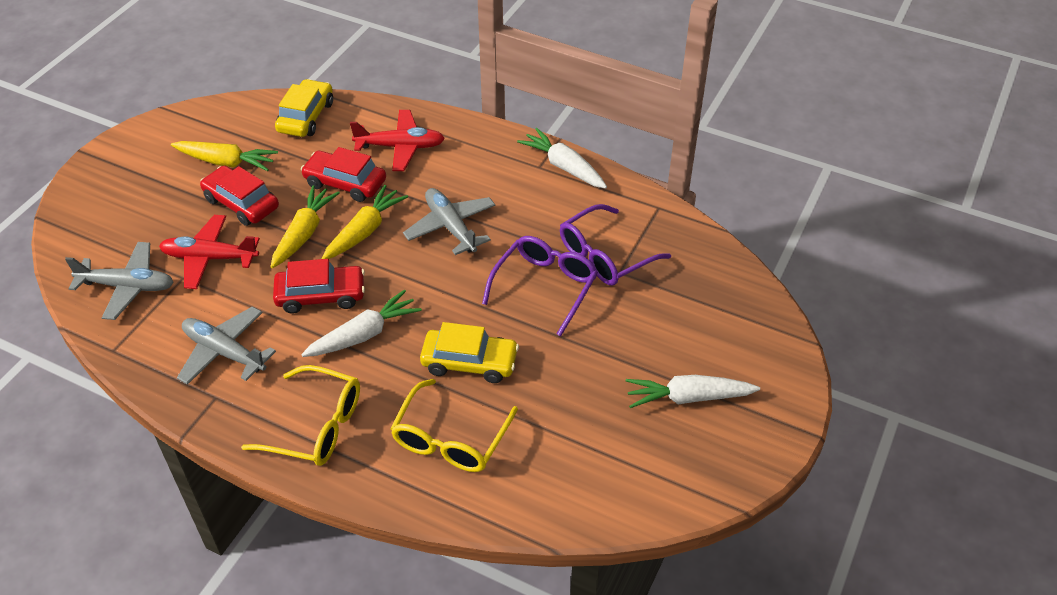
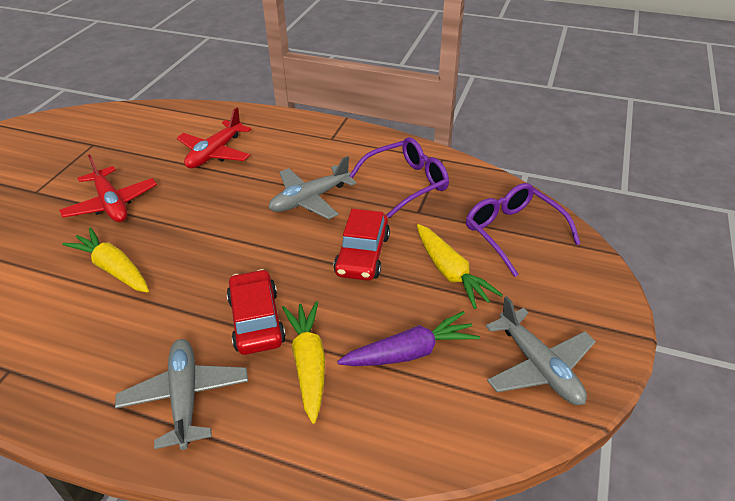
purple carrot: 0 -> 1
red car: 3 -> 2
white carrot: 3 -> 0
yellow car: 2 -> 0
yellow glasses: 2 -> 0

